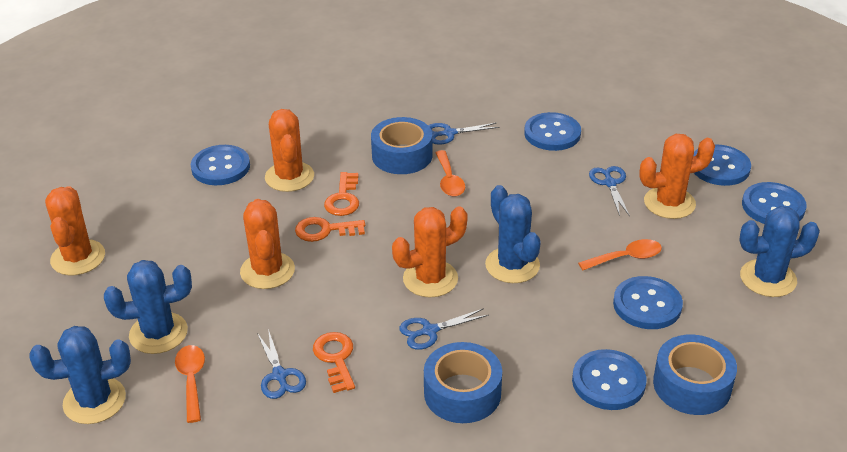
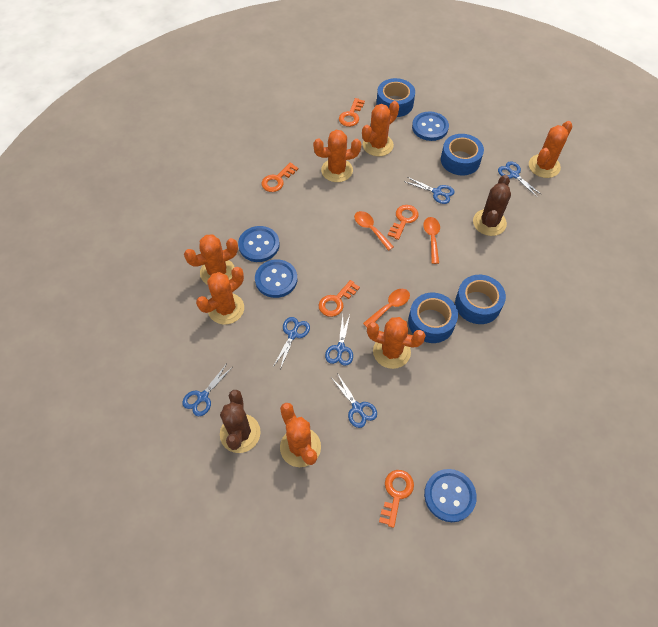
blue button: 6 -> 4
blue cactus: 4 -> 0
blue scissors: 4 -> 6
blue tape: 3 -> 4
brown cactus: 0 -> 2
orange cactus: 5 -> 7
orange key: 3 -> 5

